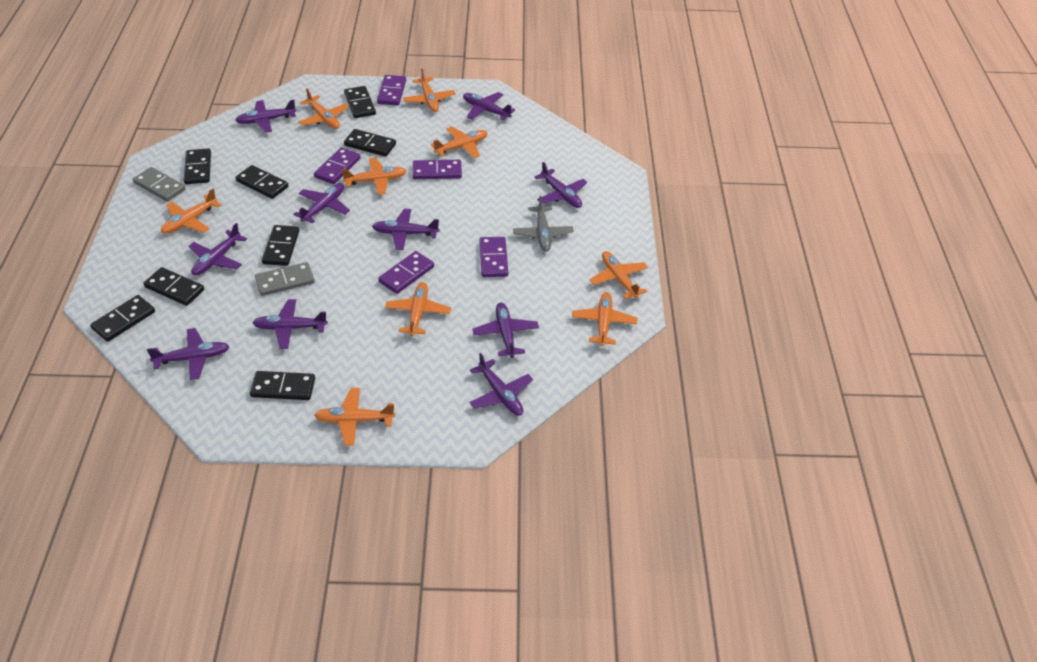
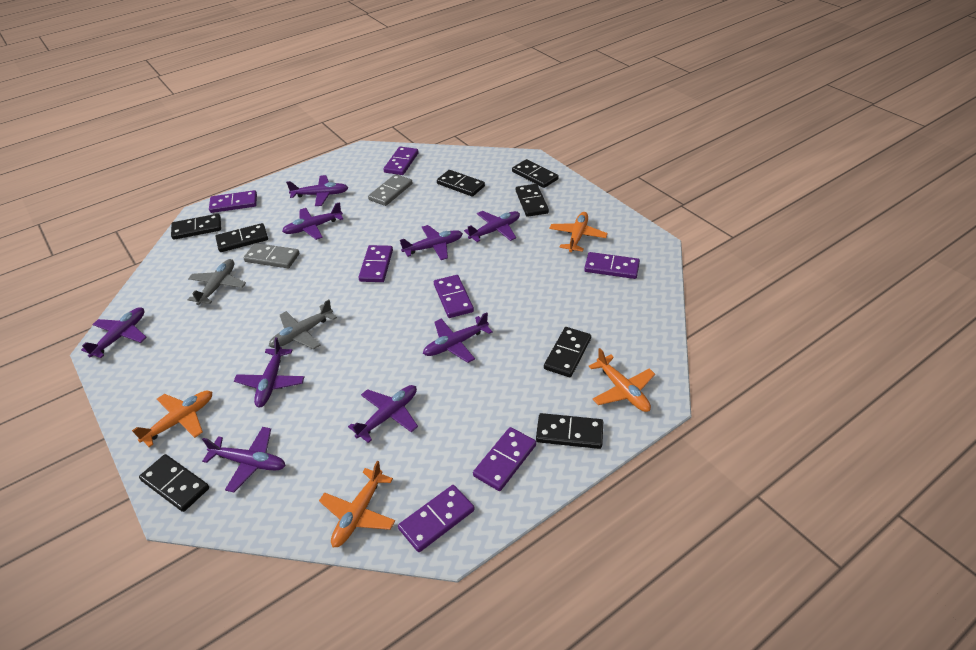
grey plane: 1 -> 2
orange plane: 9 -> 4
purple domino: 5 -> 7
purple plane: 10 -> 9

